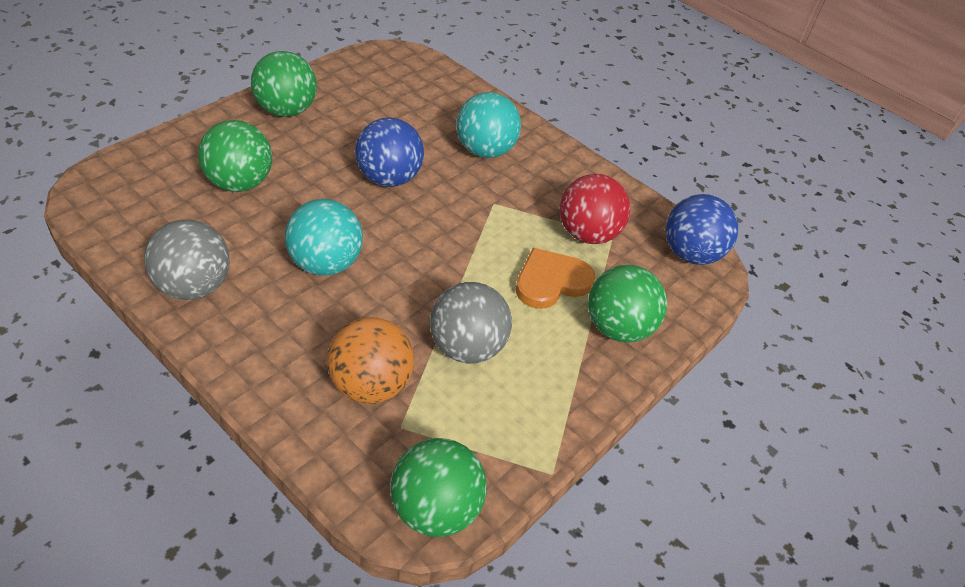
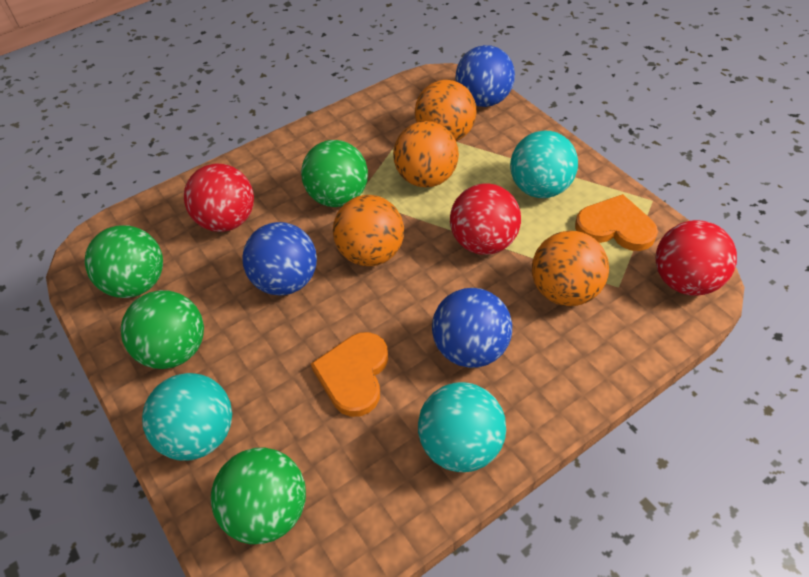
blue ball: 2 -> 3
grey ball: 2 -> 0
orange ball: 1 -> 4
orange heart: 1 -> 2
red ball: 1 -> 3
turquoise ball: 2 -> 3

